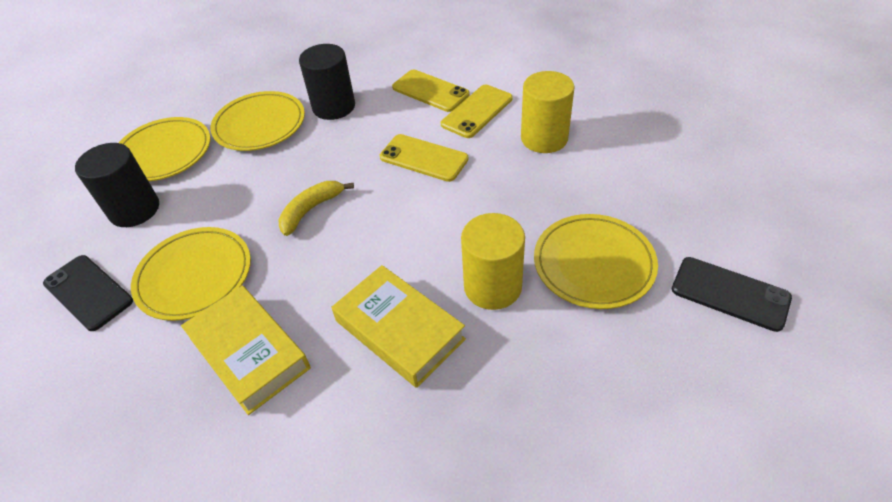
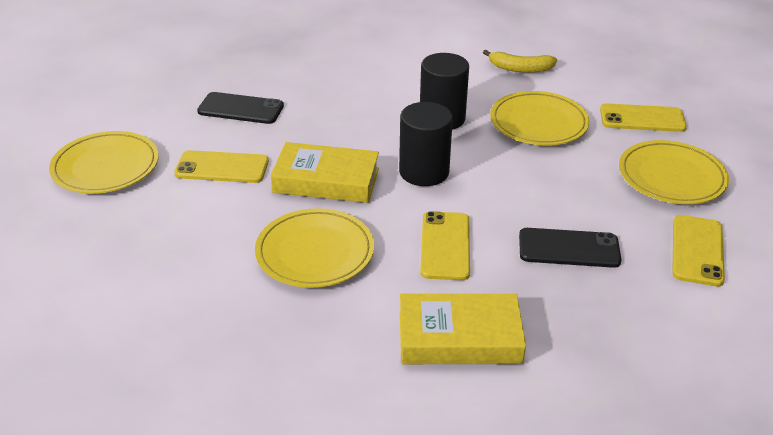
yellow cylinder: 2 -> 0
yellow phone: 3 -> 4

